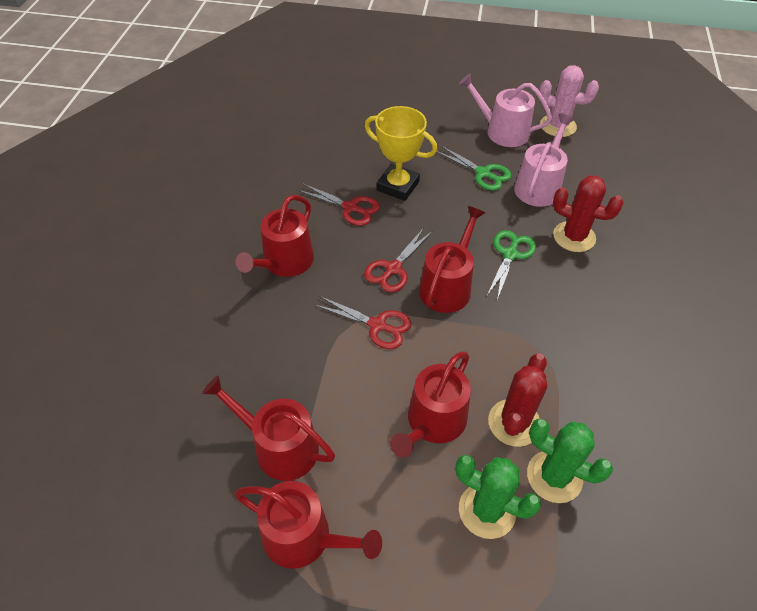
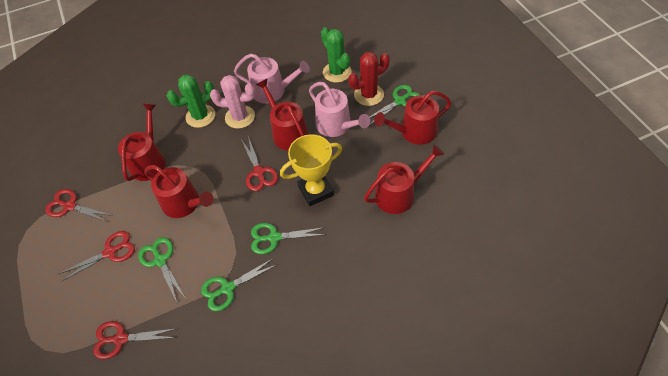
green scissors: 2 -> 4
red cactus: 2 -> 1
red scissors: 3 -> 4

